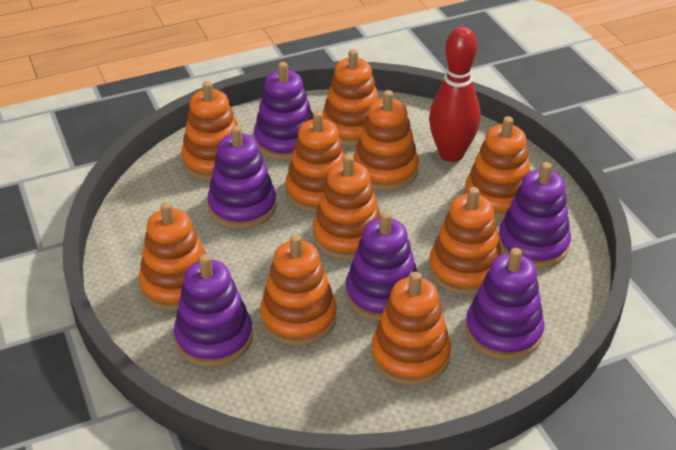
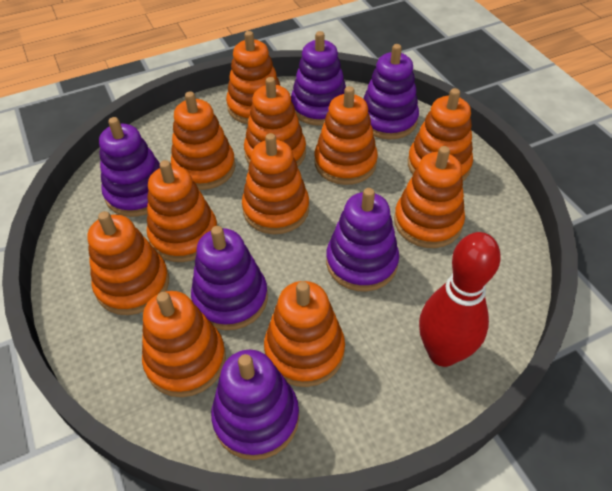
orange stacking toy: 10 -> 11

